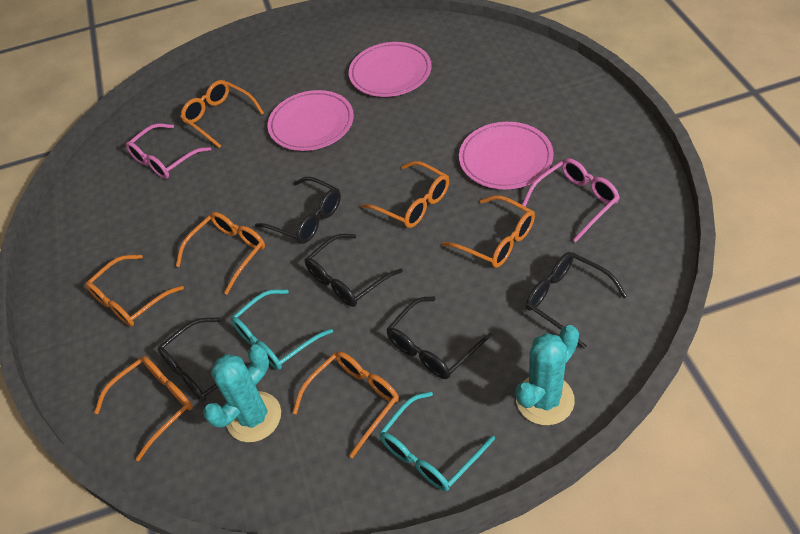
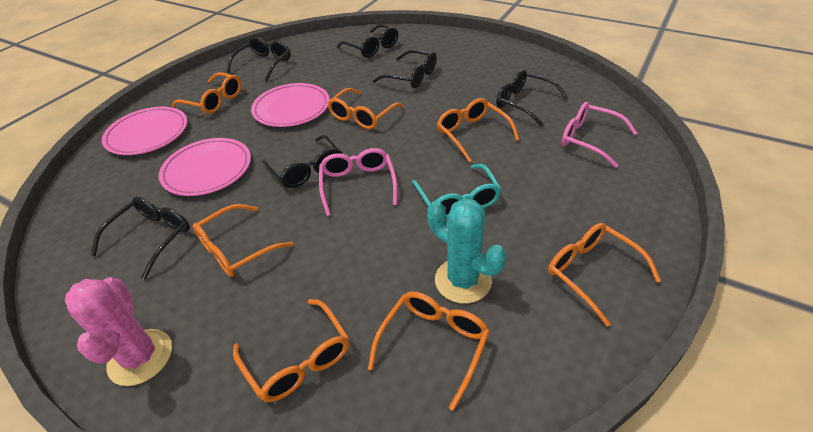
black glasses: 5 -> 6
pink cactus: 0 -> 1
turquoise cactus: 2 -> 1
turquoise glasses: 2 -> 1

